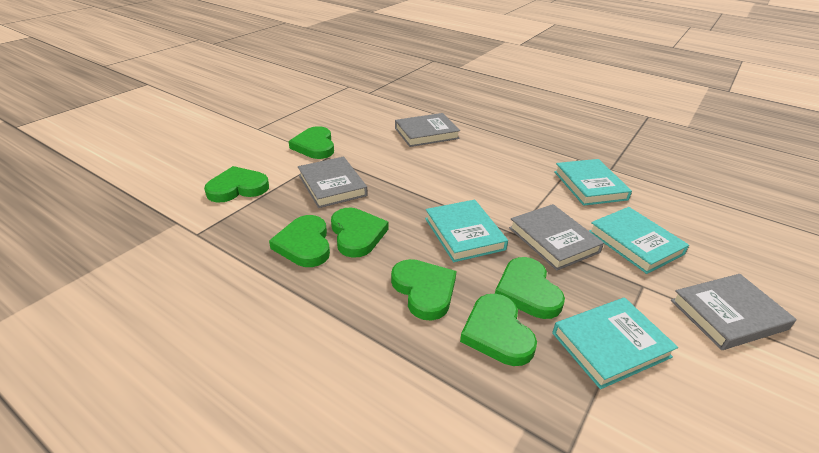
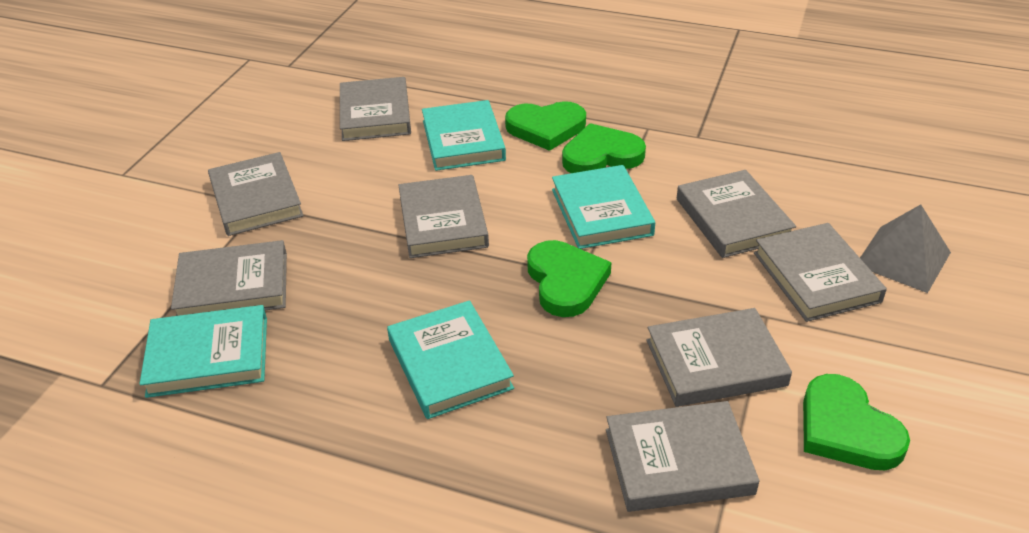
green heart: 7 -> 4
grey book: 4 -> 8
grey pyramid: 0 -> 1

